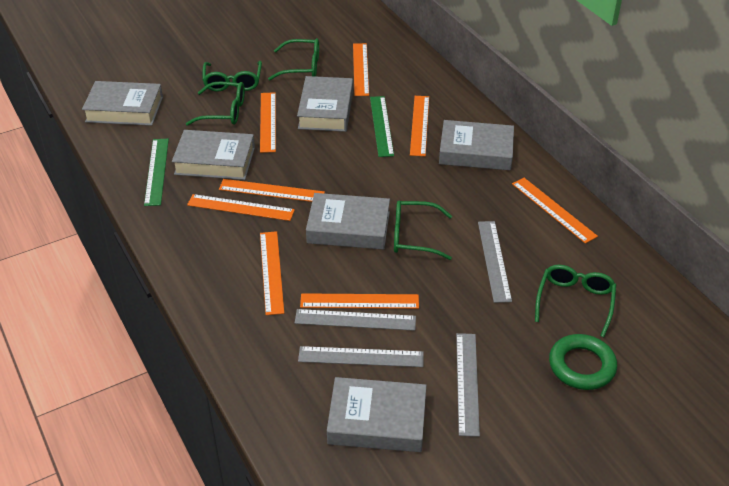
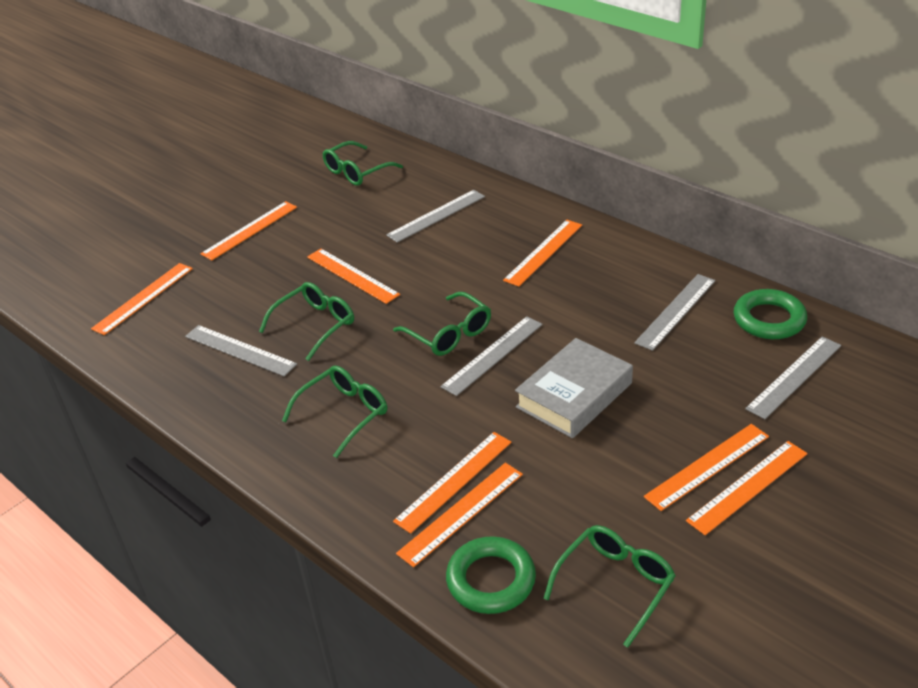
green ring: 1 -> 2
green ruler: 2 -> 0
grey book: 6 -> 1
grey ruler: 4 -> 5

